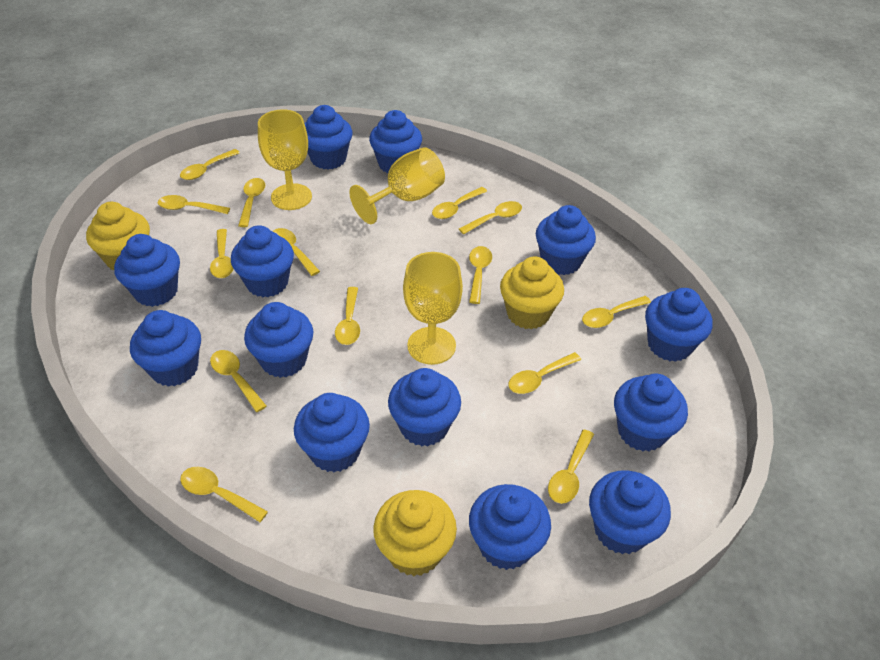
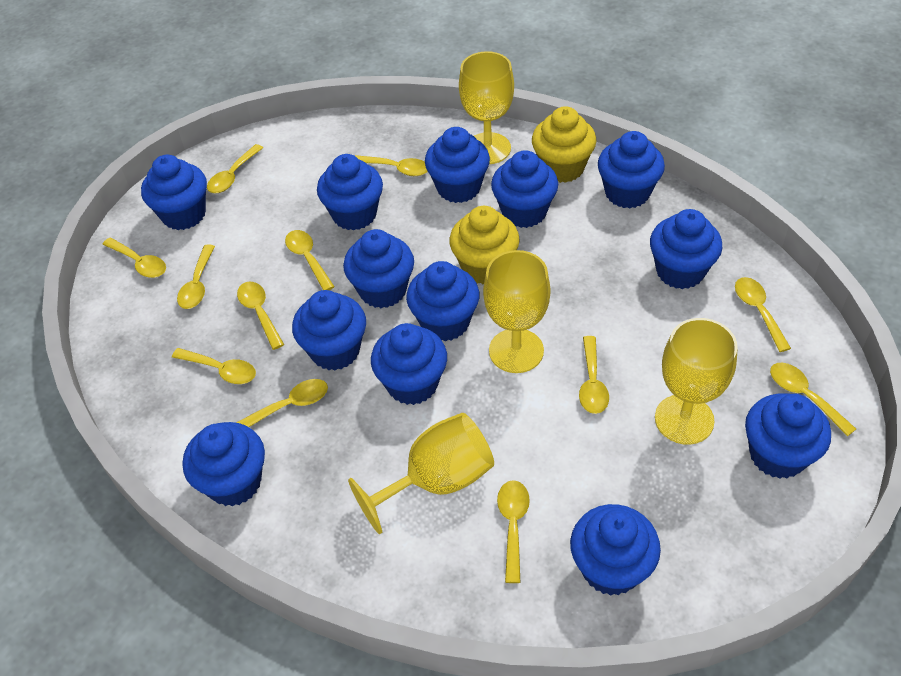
yellow cupcake: 3 -> 2
yellow goblet: 3 -> 4
yellow spoon: 14 -> 12

